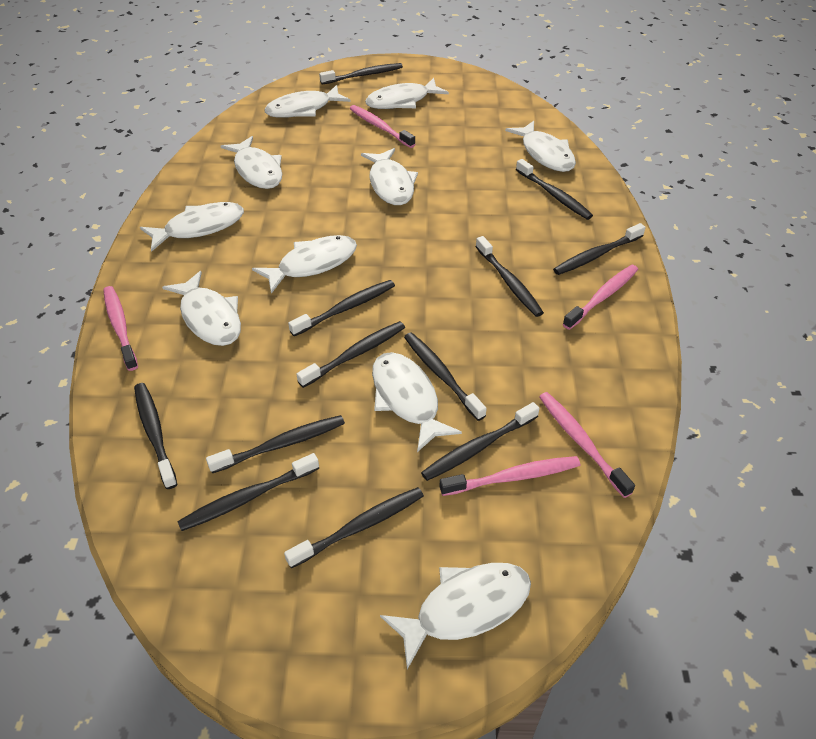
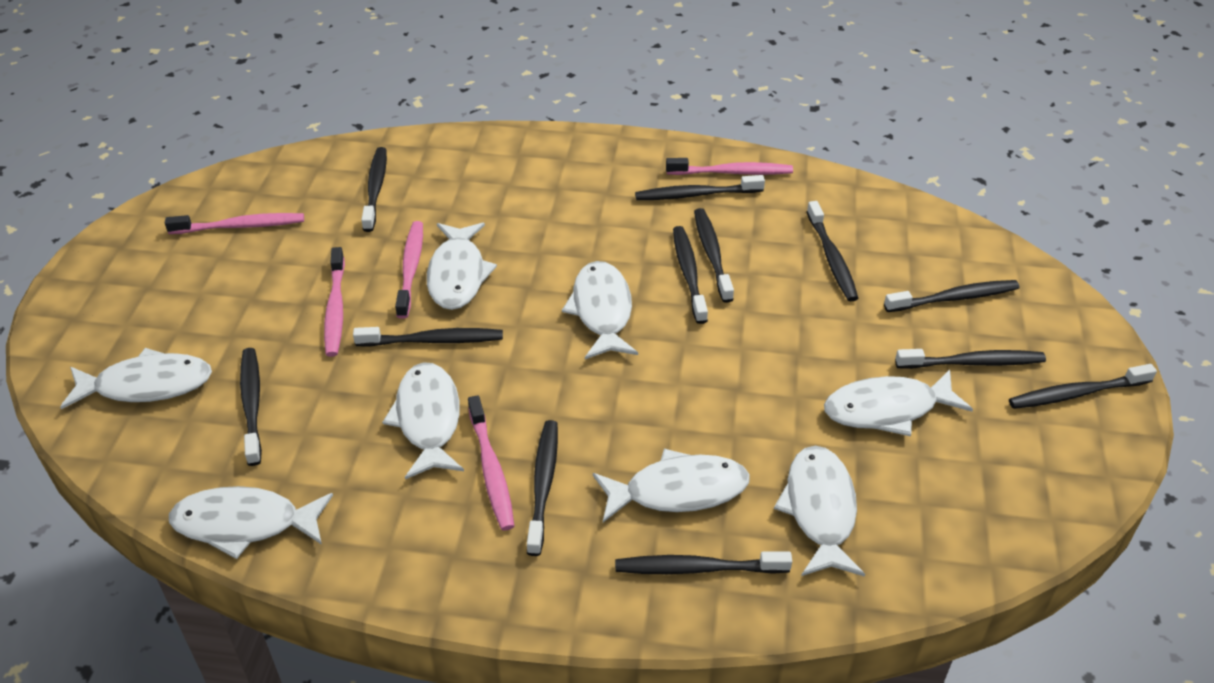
white fish: 10 -> 8

